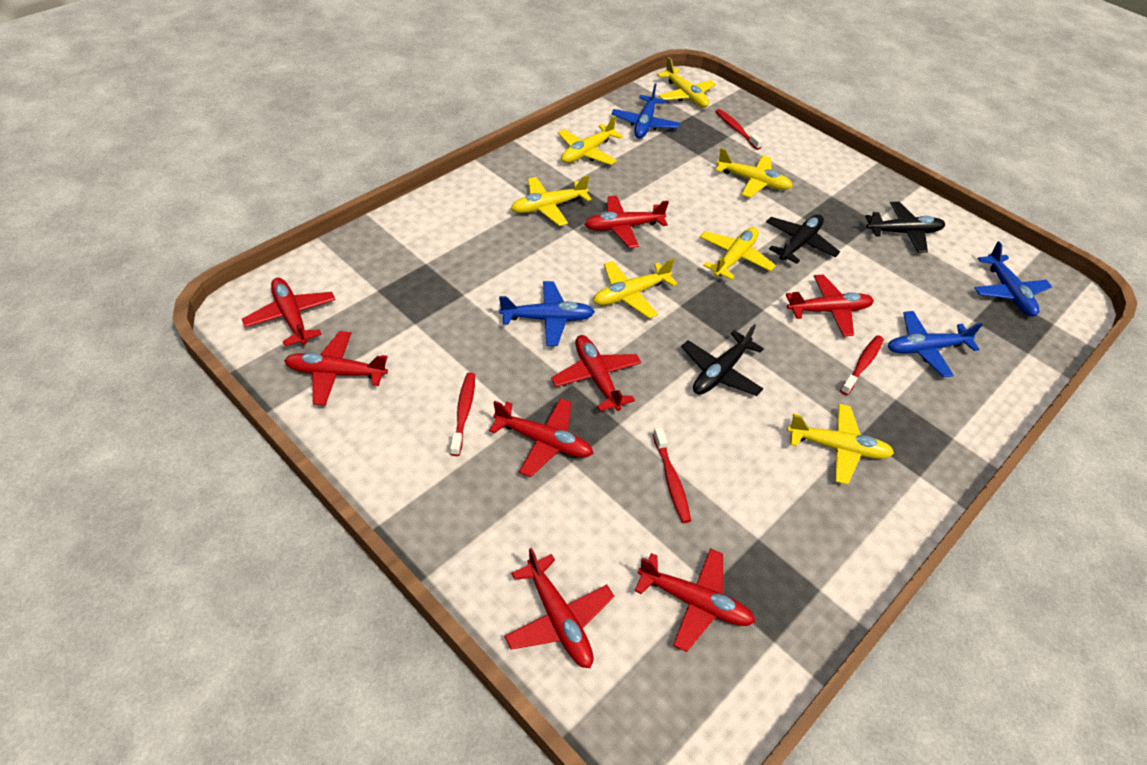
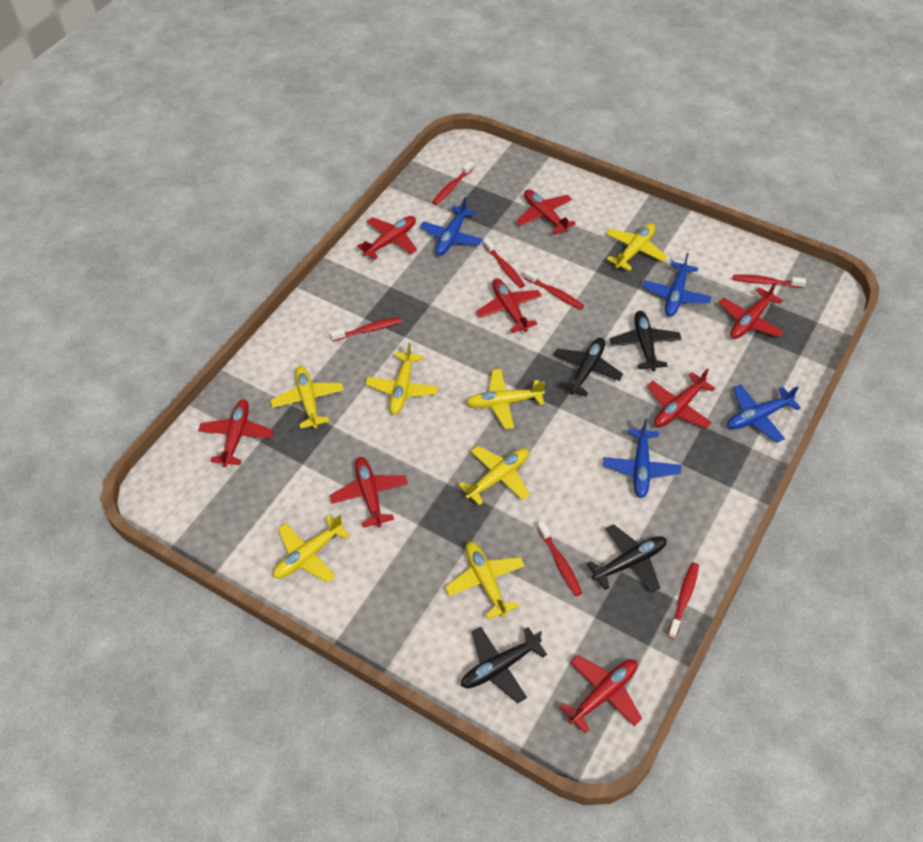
black plane: 3 -> 4
red toothbrush: 4 -> 7

